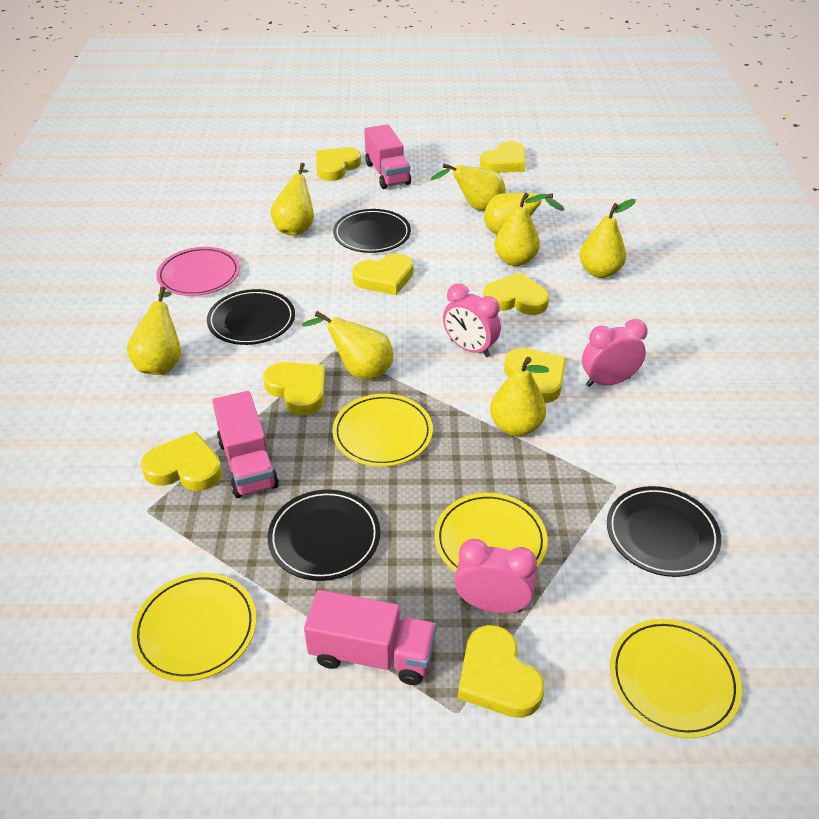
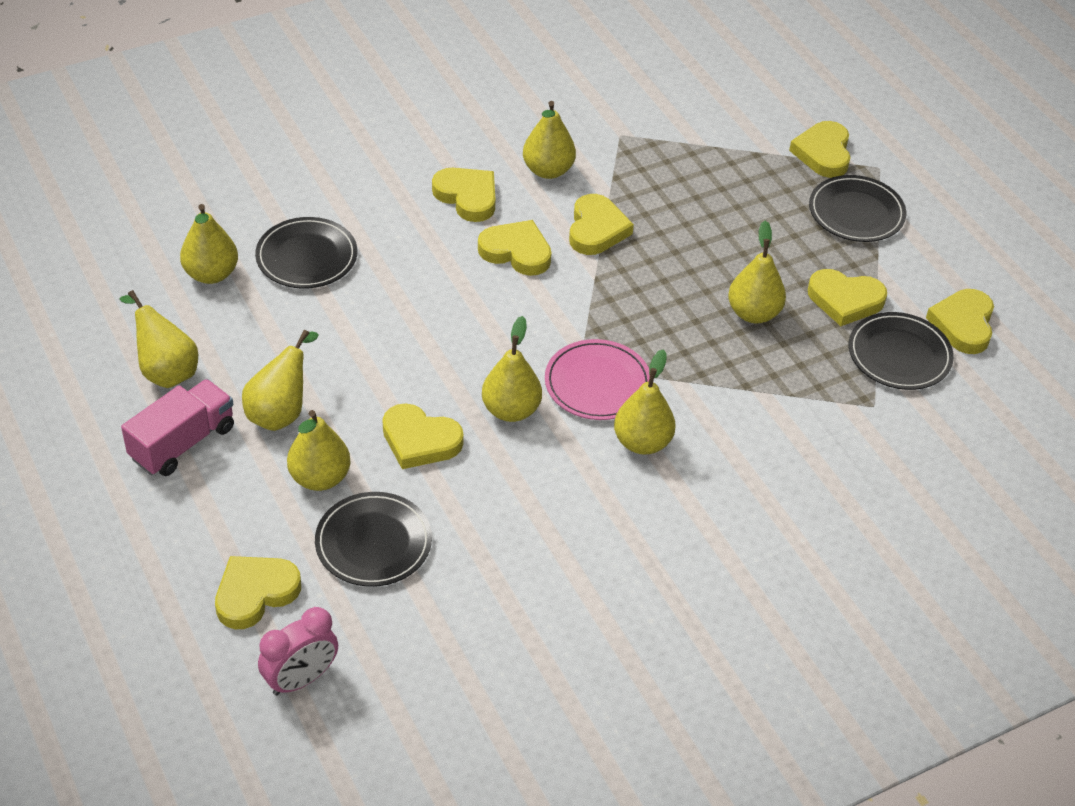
pink clock: 3 -> 1
pink truck: 3 -> 1
yellow plate: 4 -> 0

